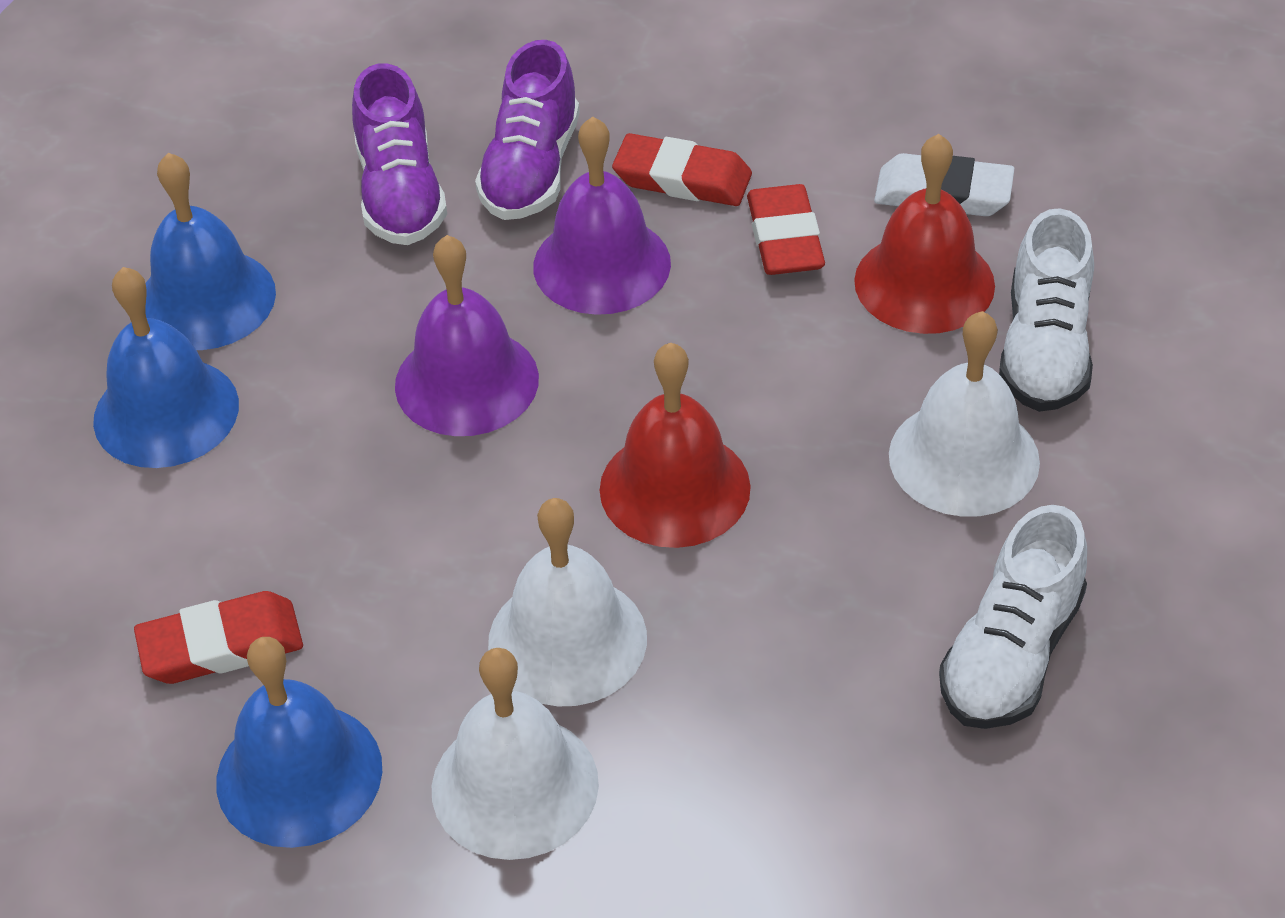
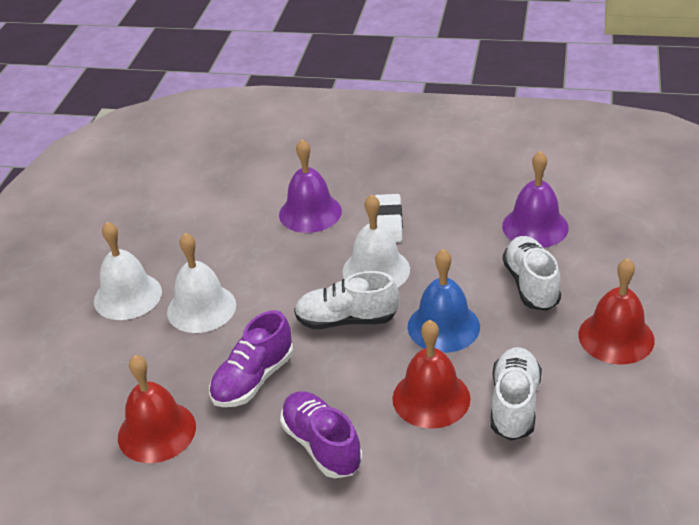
blue bell: 3 -> 1
red bell: 2 -> 3
red eraser: 3 -> 0
white shoe: 2 -> 3

